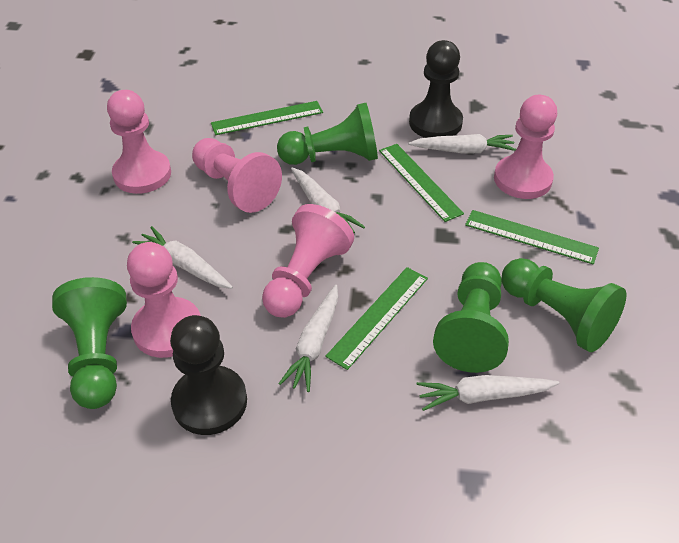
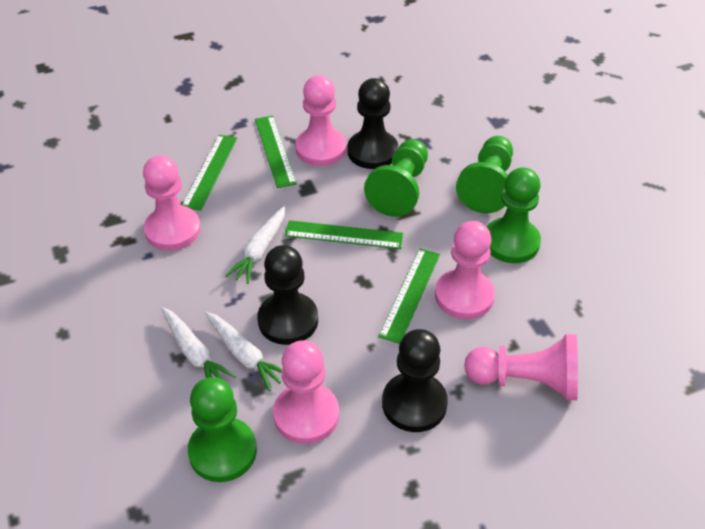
black pawn: 2 -> 3
white carrot: 5 -> 3

